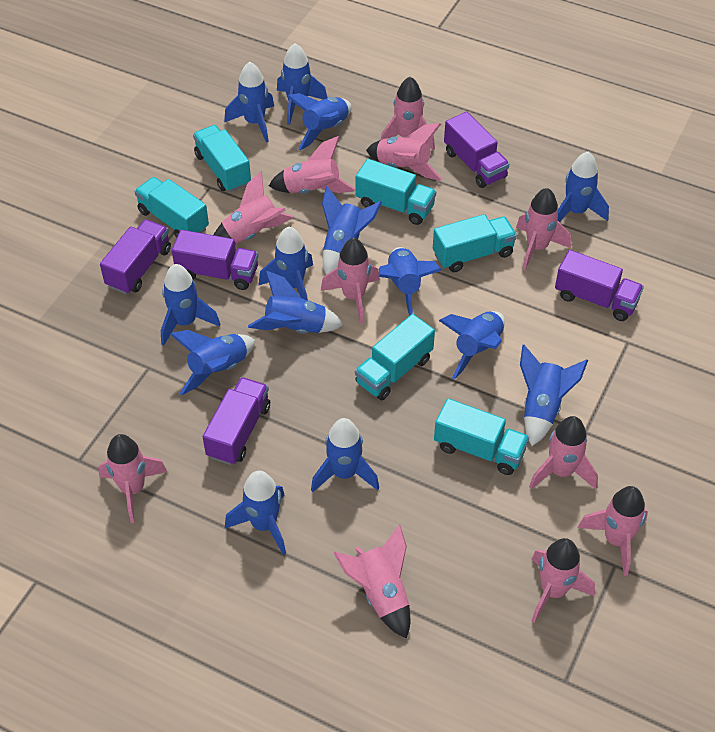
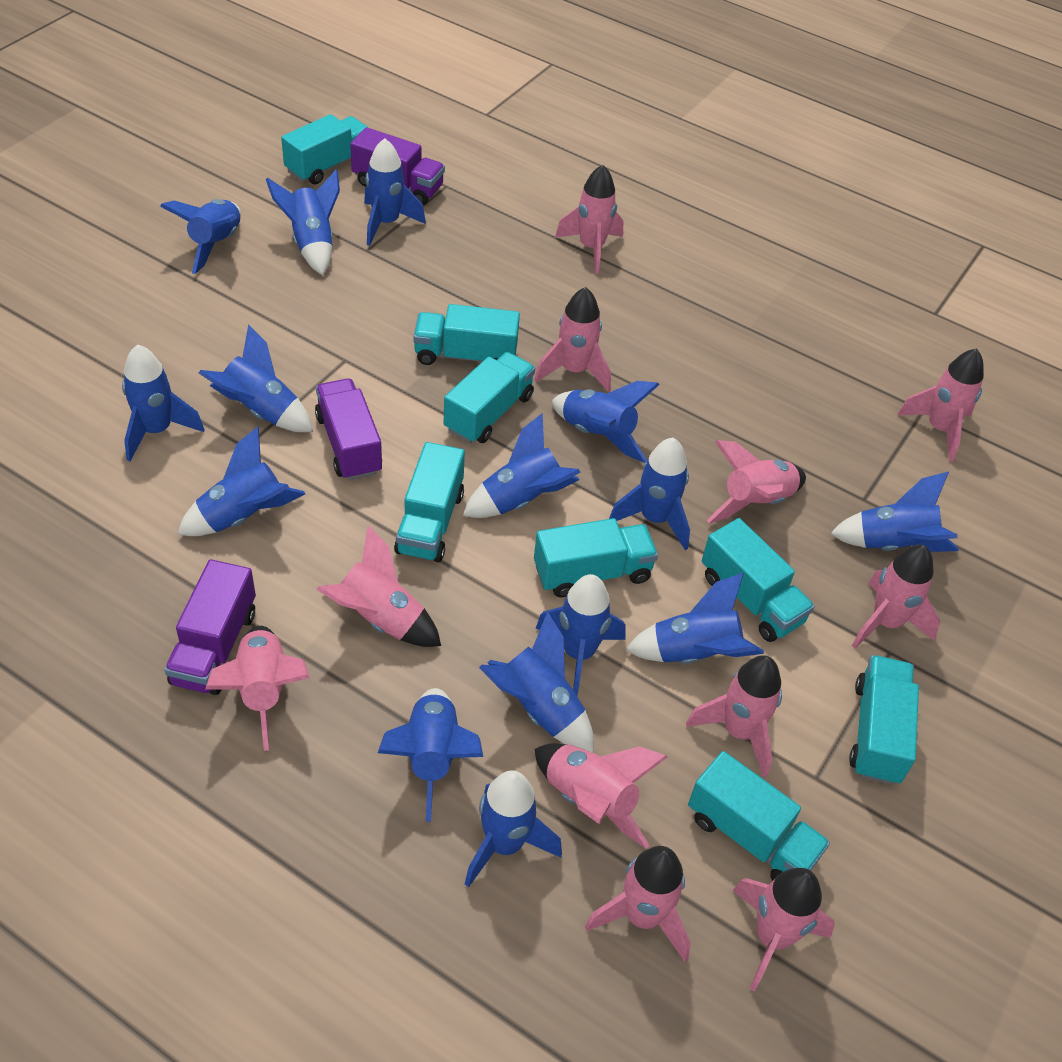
blue rocket: 14 -> 15
purple truck: 5 -> 3
turquoise truck: 6 -> 8

